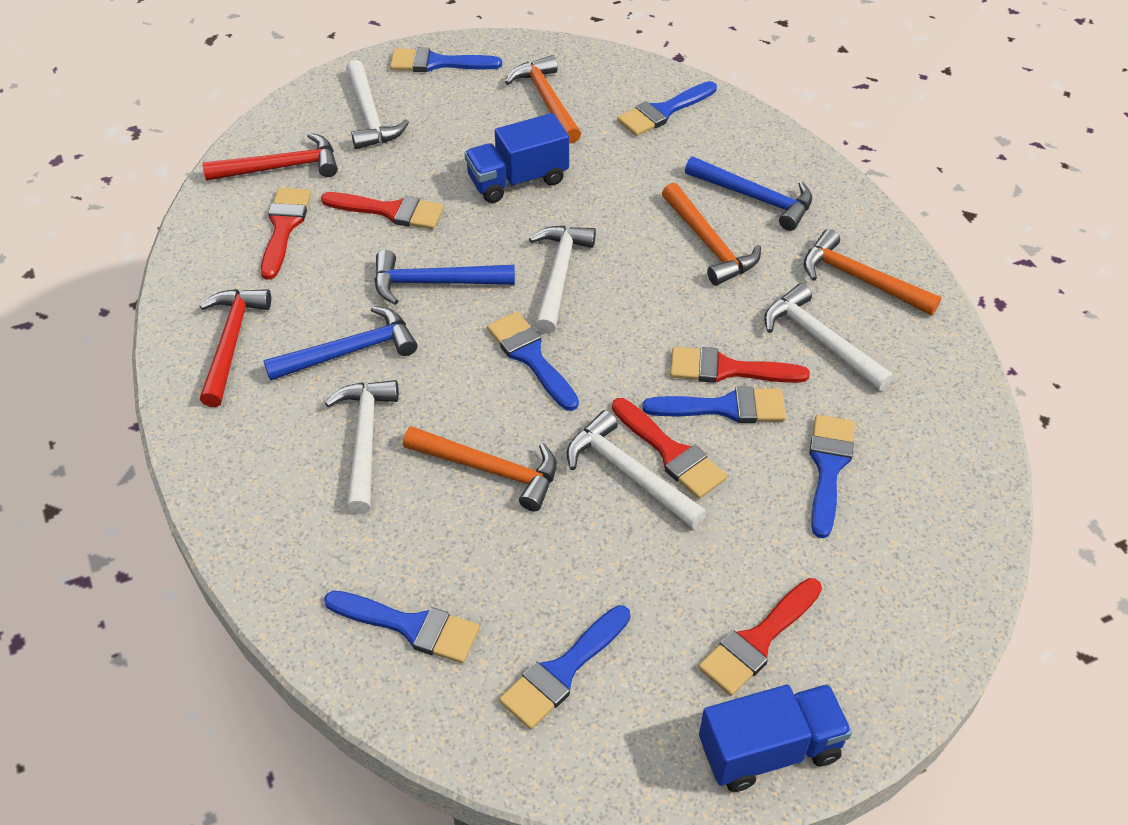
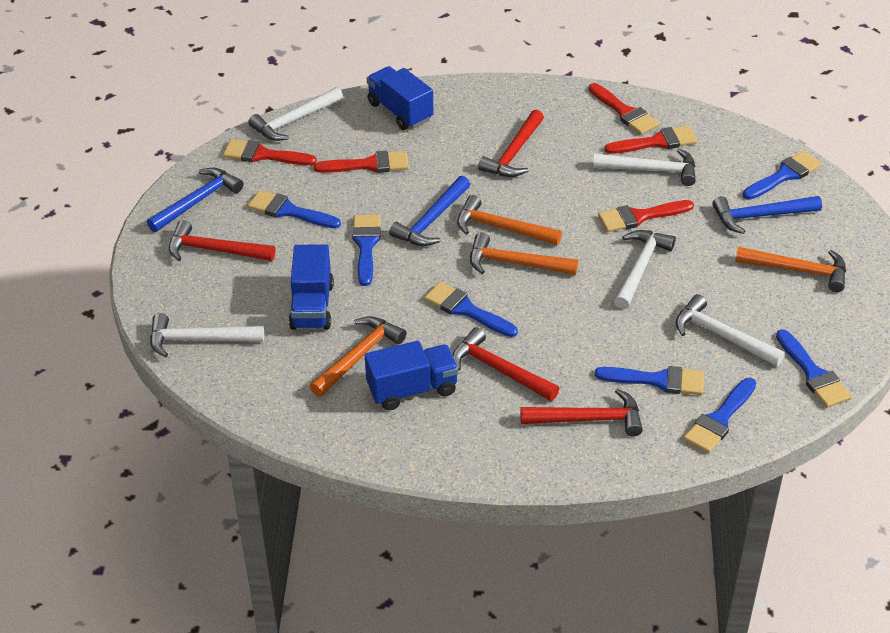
blue truck: 2 -> 3
red hammer: 2 -> 4

